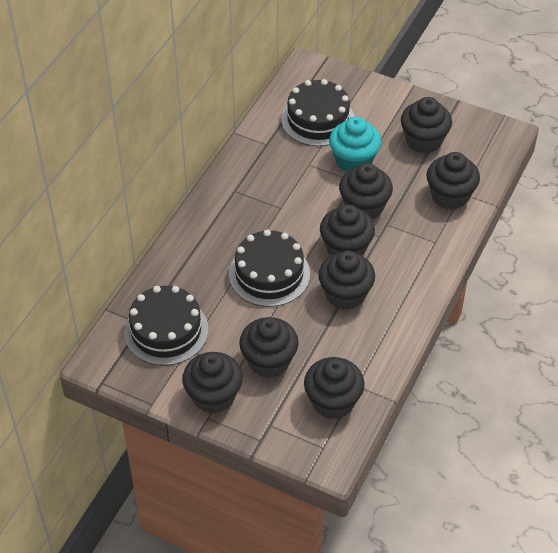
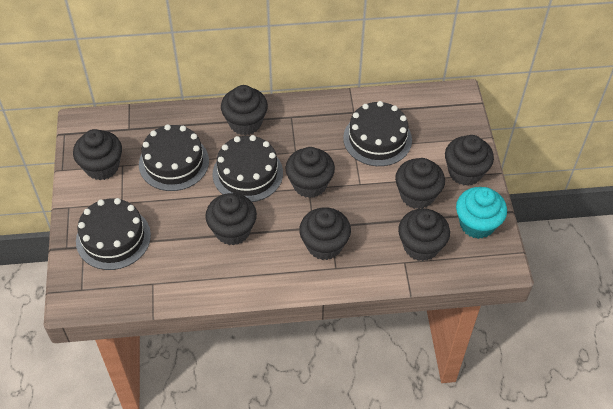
black cake: 3 -> 4

